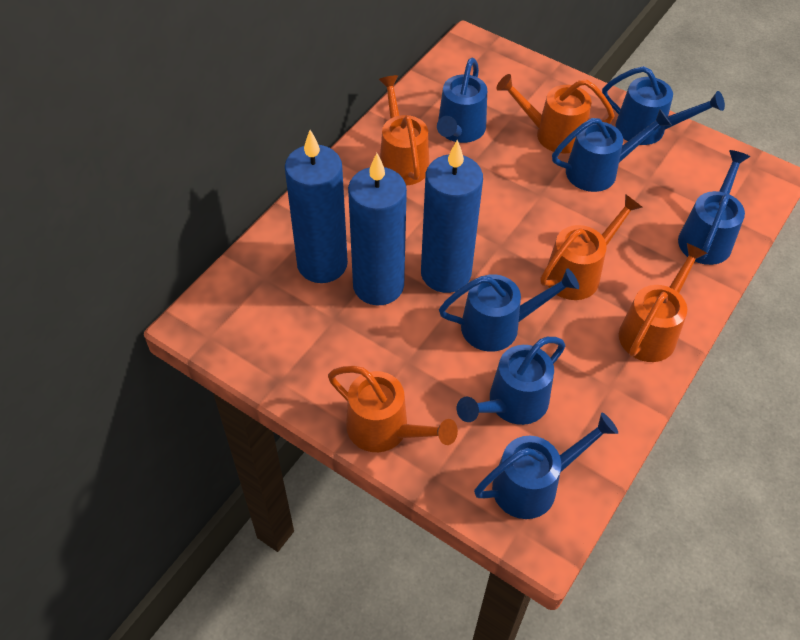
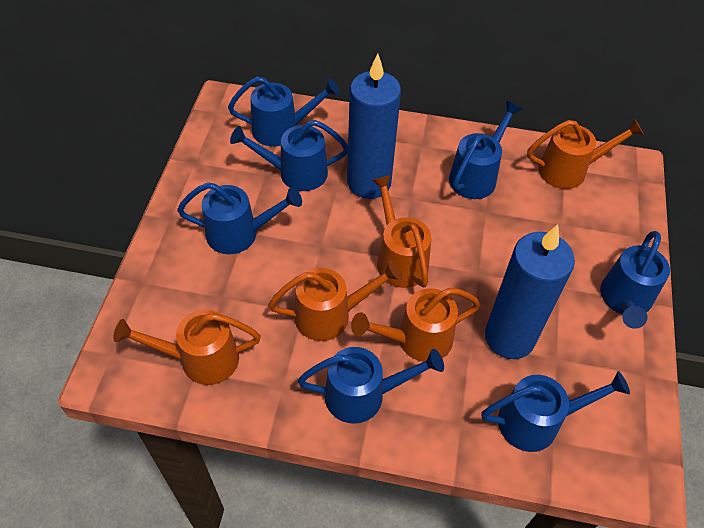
blue candle: 3 -> 2

